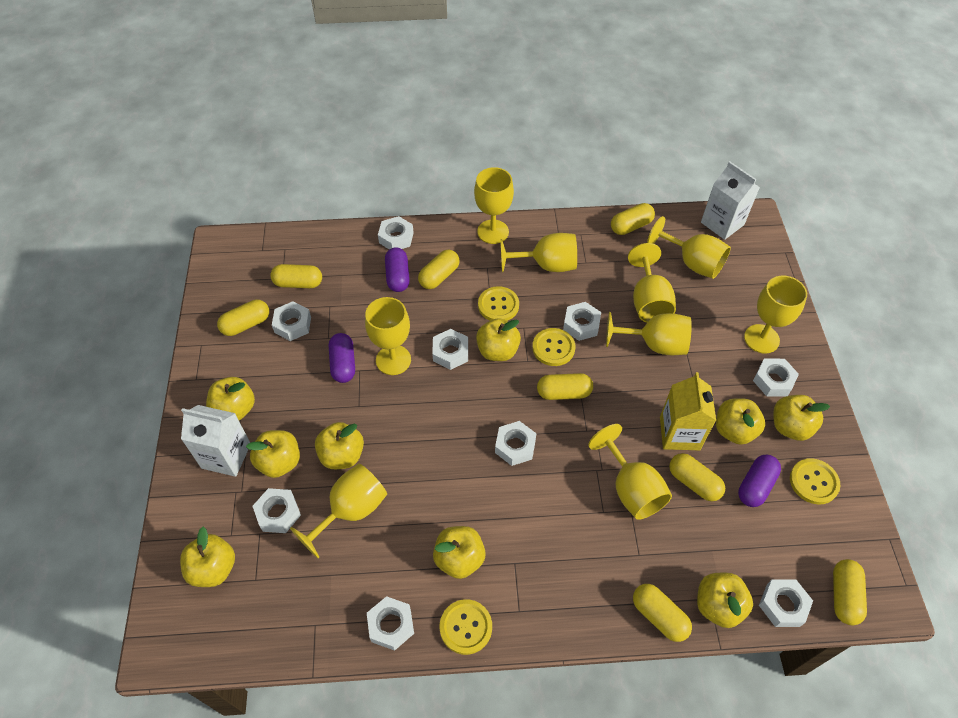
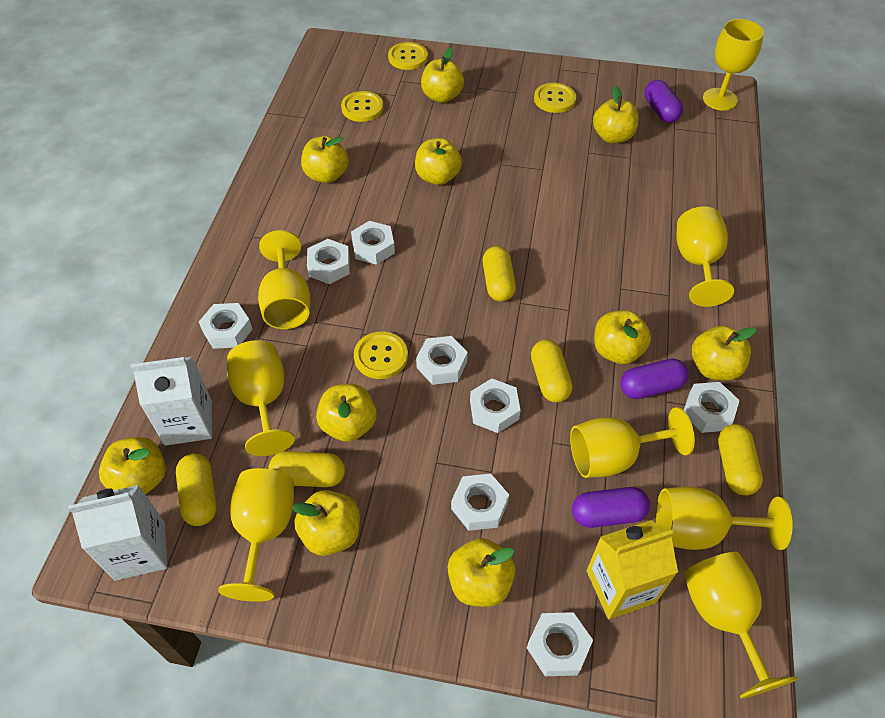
white nut: 9 -> 8
yellow apple: 9 -> 10
yellow capsule: 8 -> 5
yellow goblet: 9 -> 8

